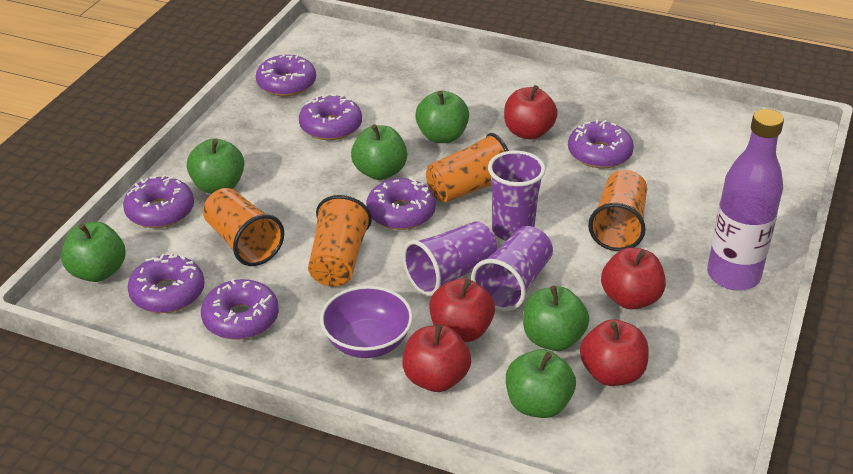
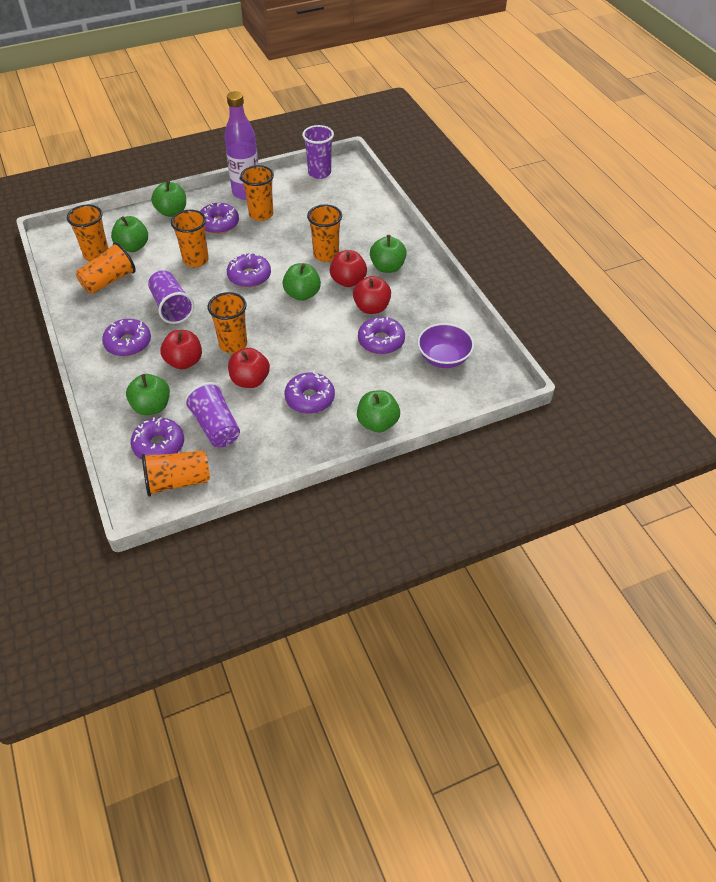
orange cup: 4 -> 7
purple donut: 7 -> 6
red apple: 5 -> 4

